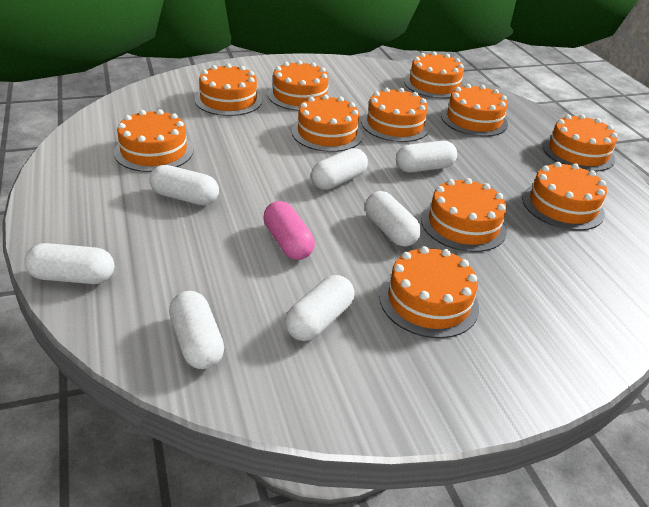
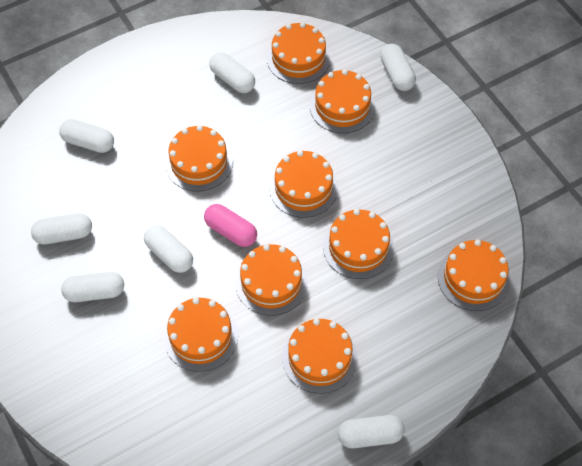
orange cake: 11 -> 9

